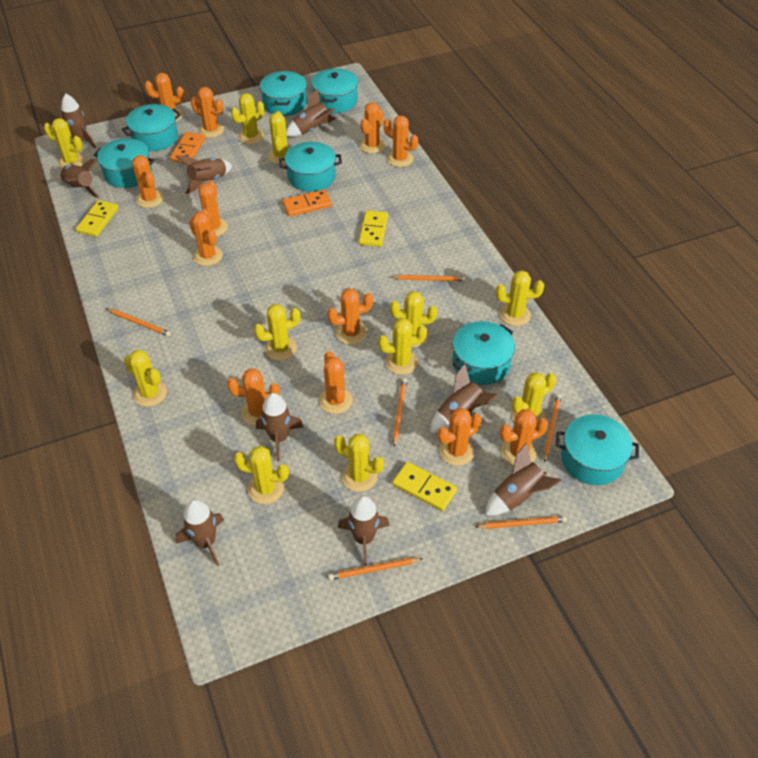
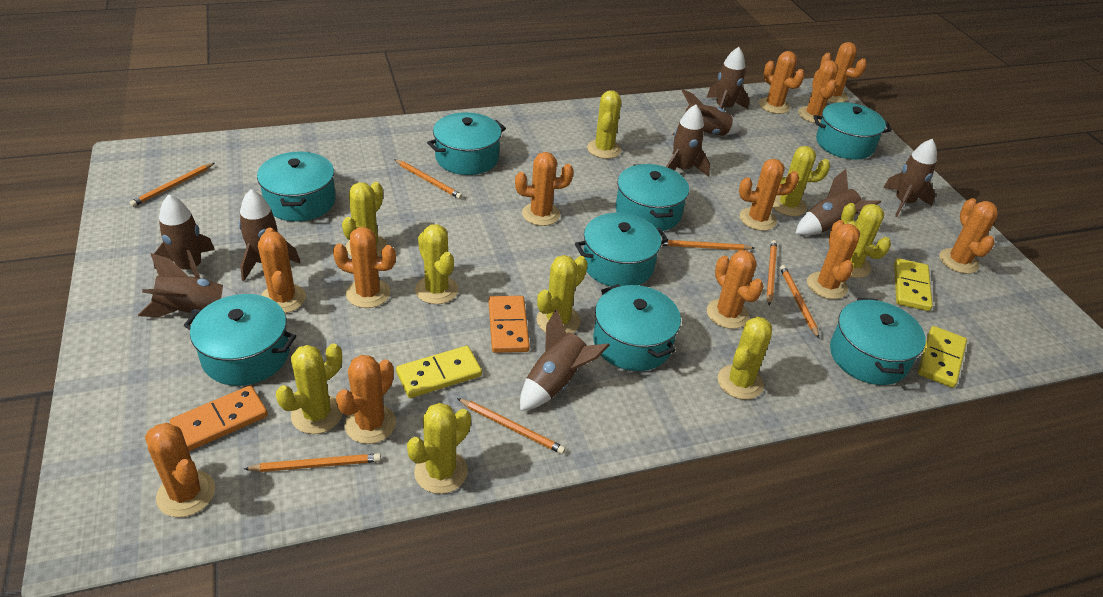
orange pencil: 6 -> 7
turquoise pot: 7 -> 8
yellow cactus: 11 -> 9

